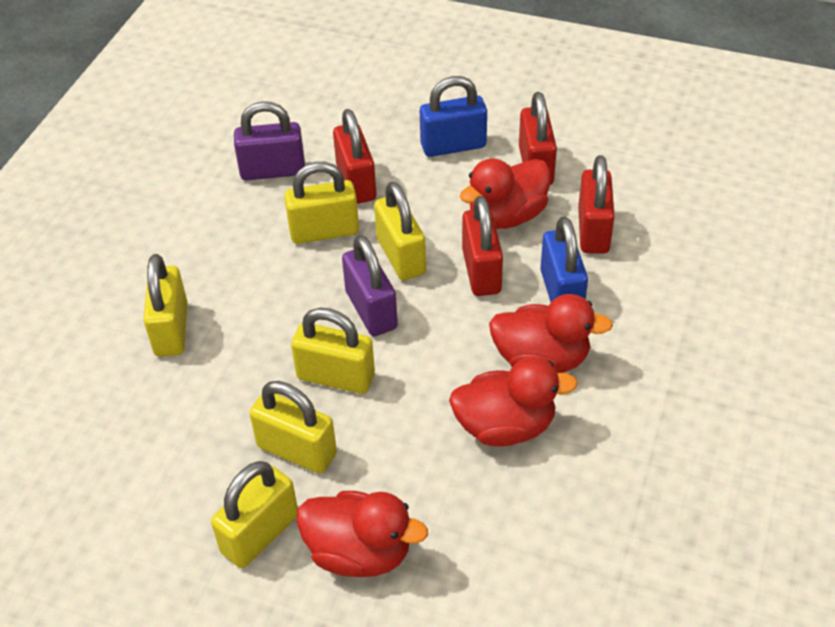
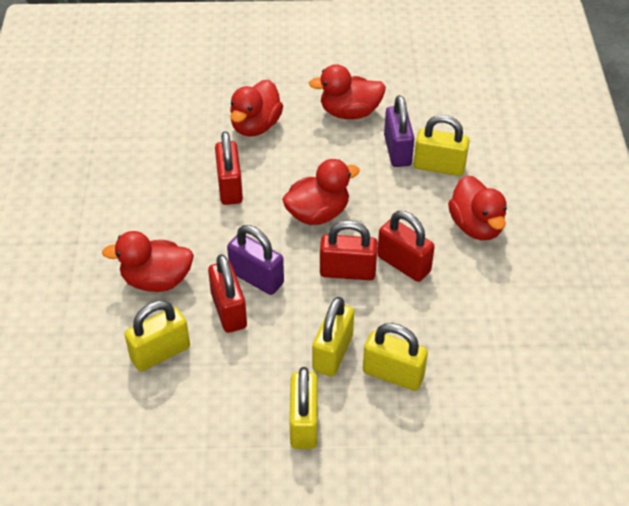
blue padlock: 2 -> 0
red duck: 4 -> 5
yellow padlock: 6 -> 5

